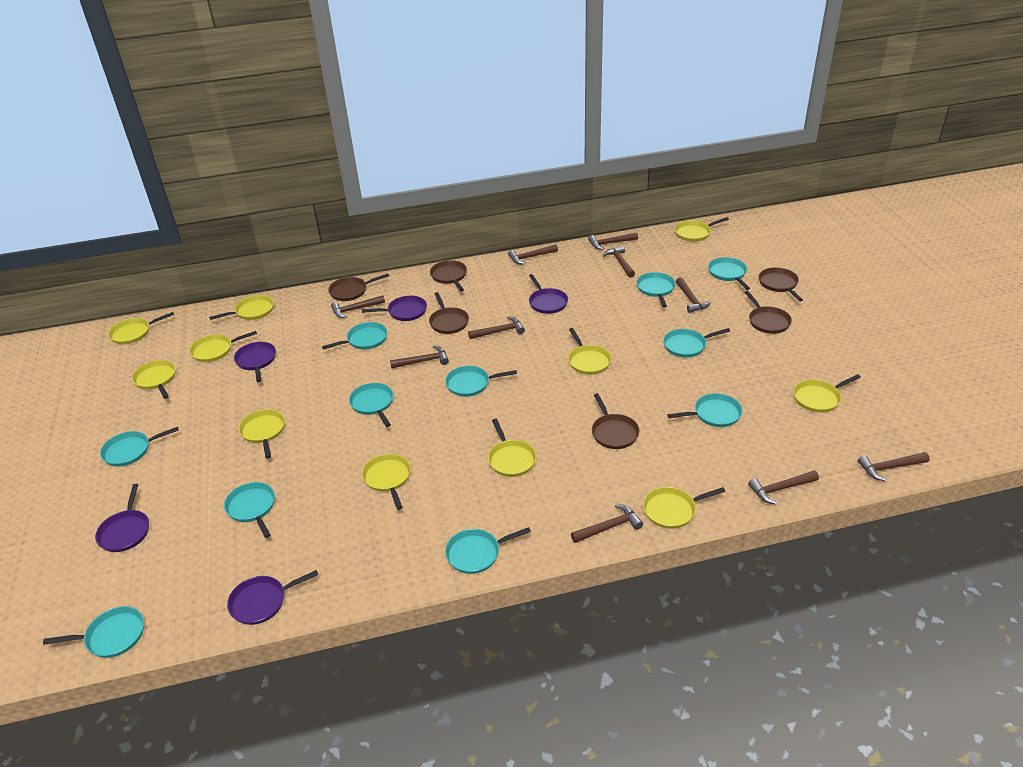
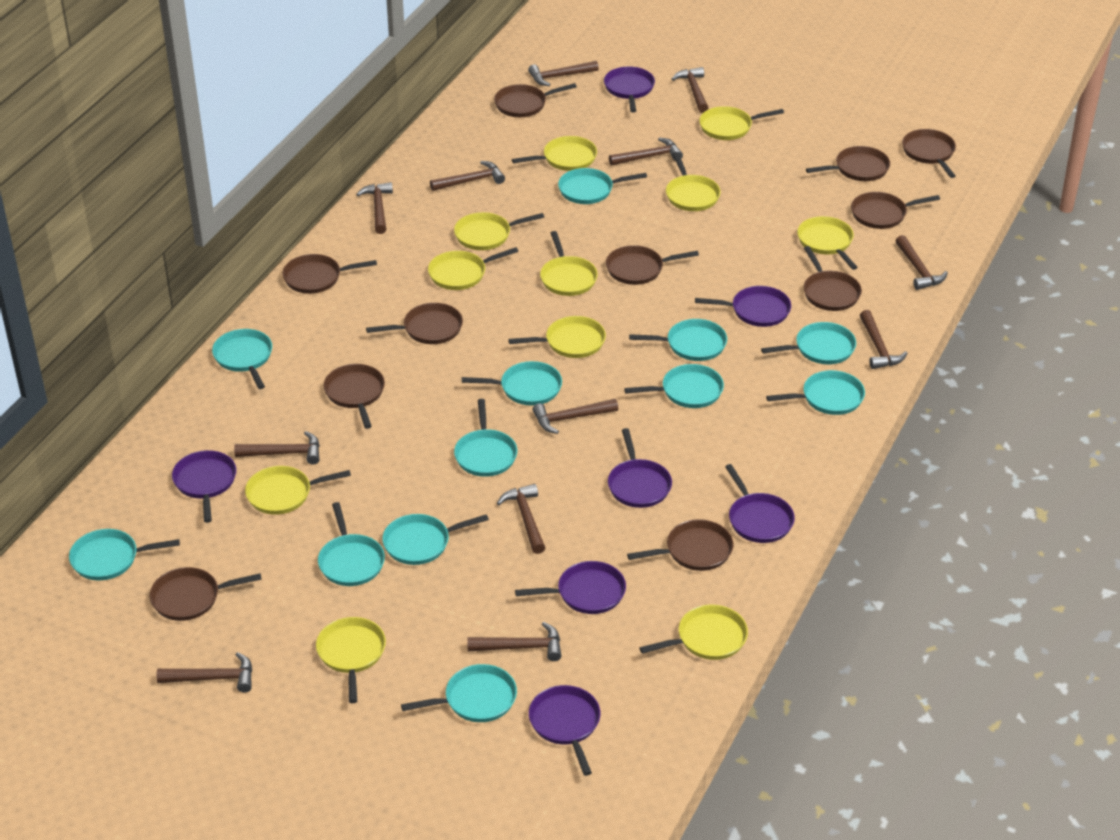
brown hammer: 10 -> 12
brown pan: 6 -> 11
purple pan: 5 -> 7
turquoise pan: 11 -> 12

